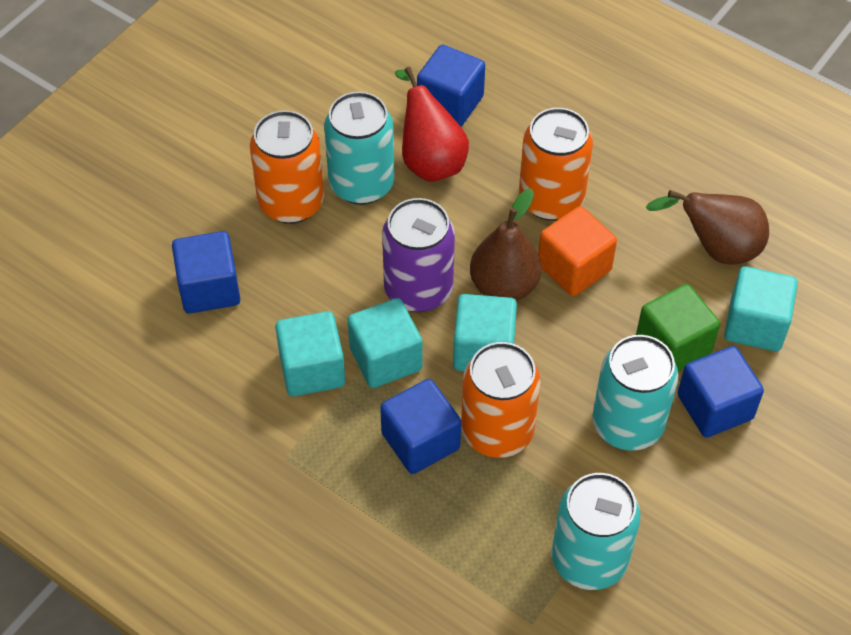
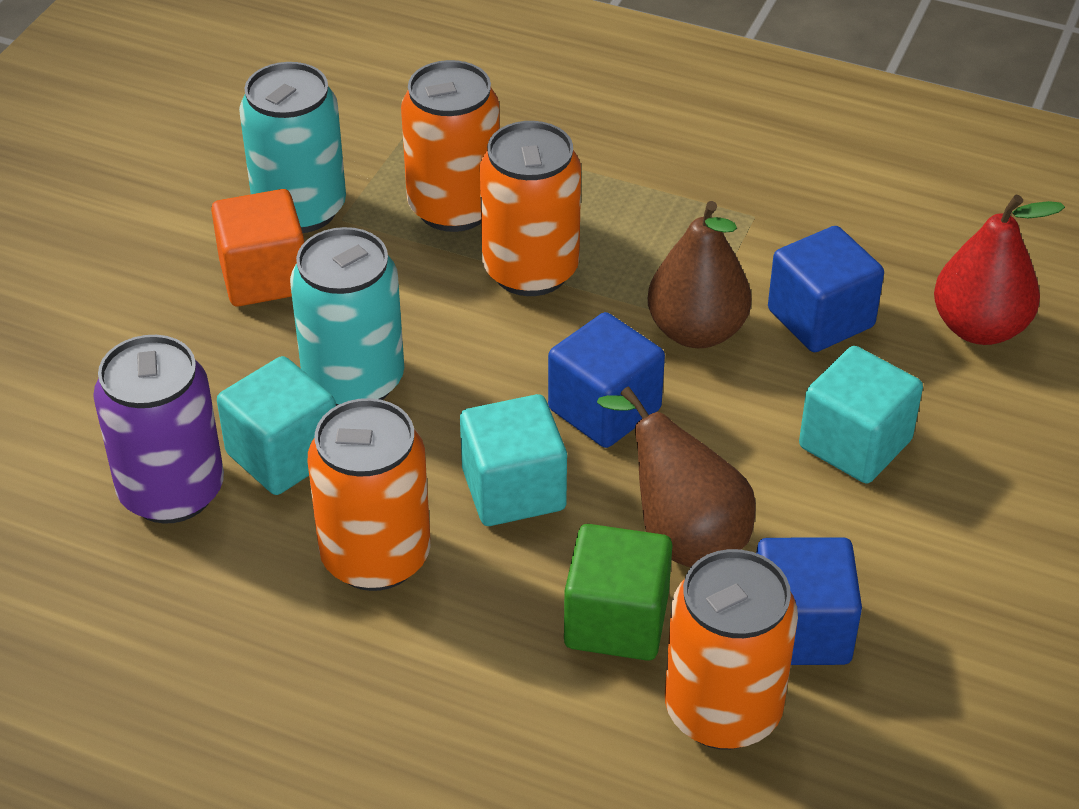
blue cube: 4 -> 3
orange can: 3 -> 4
turquoise can: 3 -> 2
turquoise cube: 4 -> 3

